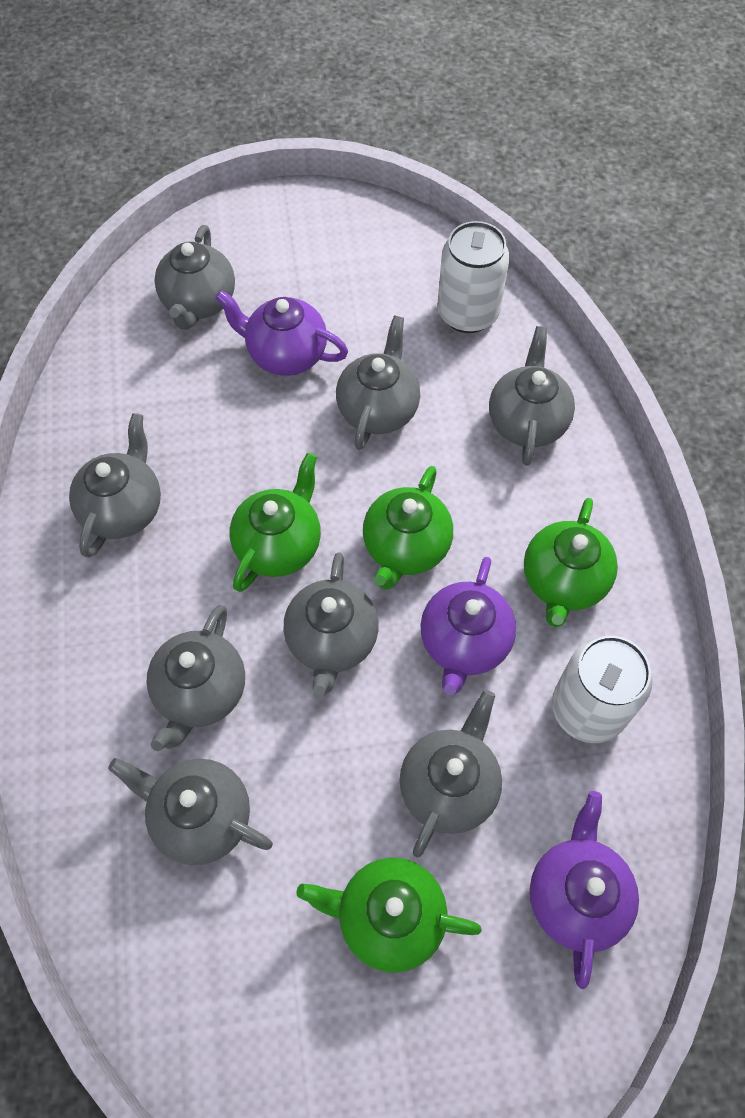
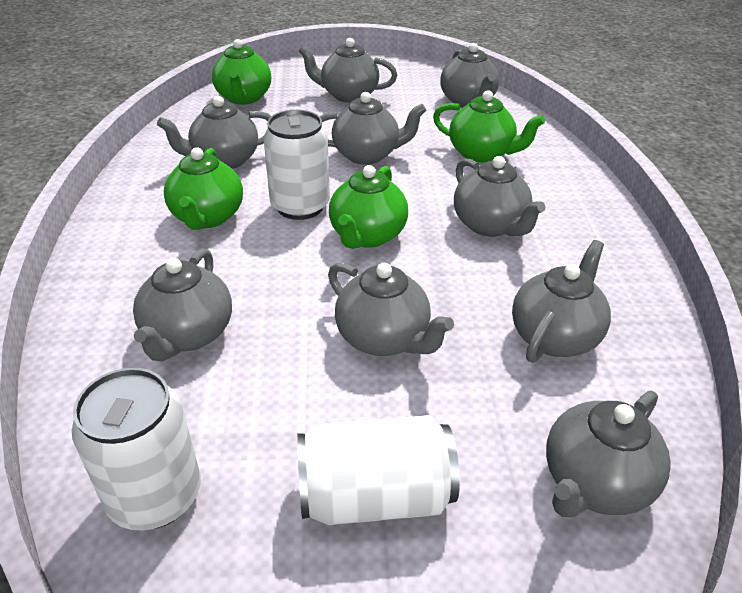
grey teapot: 8 -> 9
purple teapot: 3 -> 0
white can: 2 -> 3

